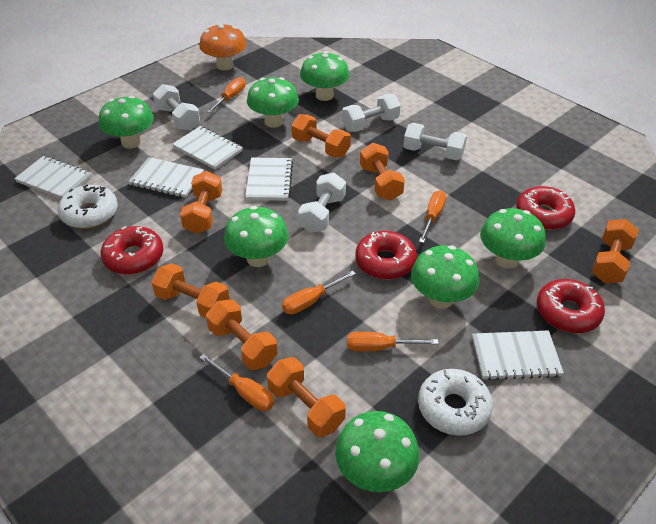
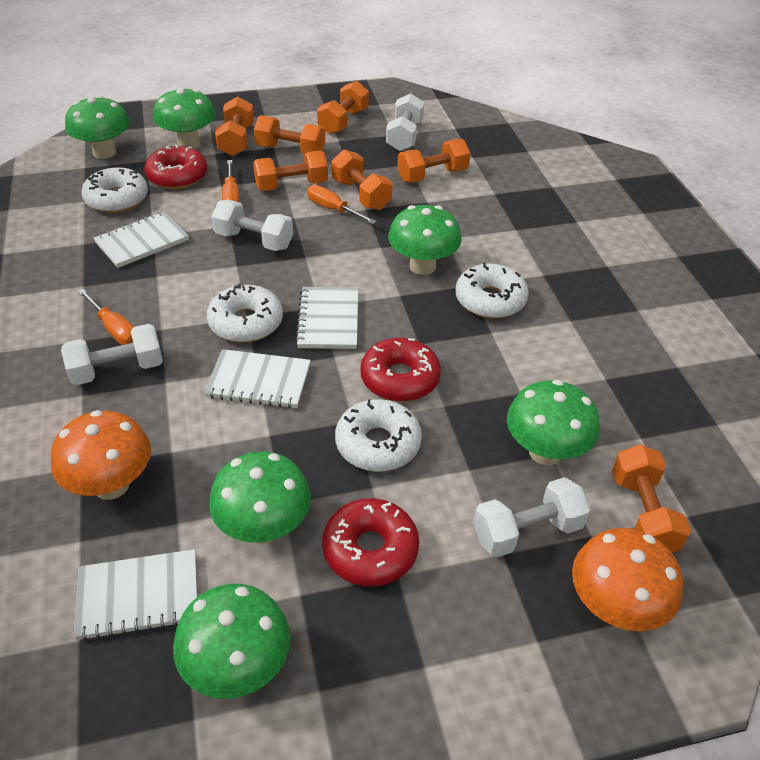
green mushroom: 7 -> 6
orange mushroom: 1 -> 2
orange screwdriver: 5 -> 3
red donut: 4 -> 3
white donut: 2 -> 4
white notebook: 5 -> 4

